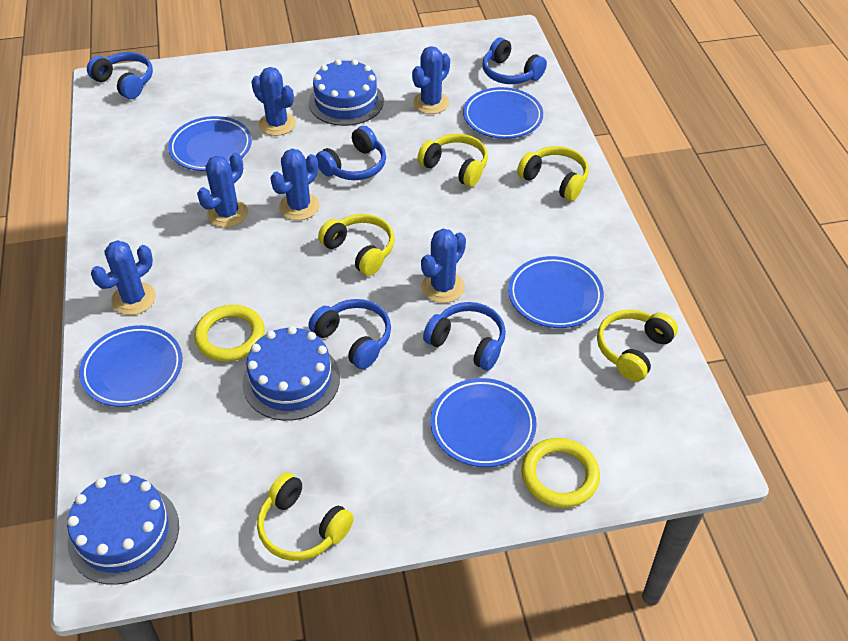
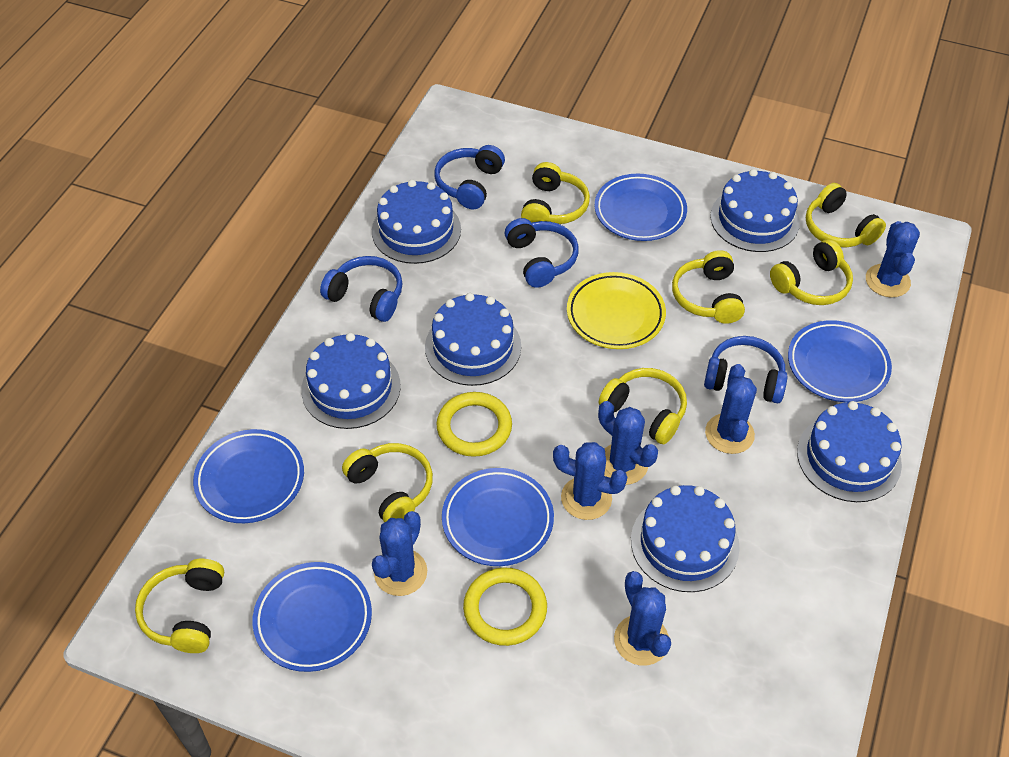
blue cake: 3 -> 6
blue headphones: 5 -> 4
yellow headphones: 5 -> 7
yellow plate: 0 -> 1

